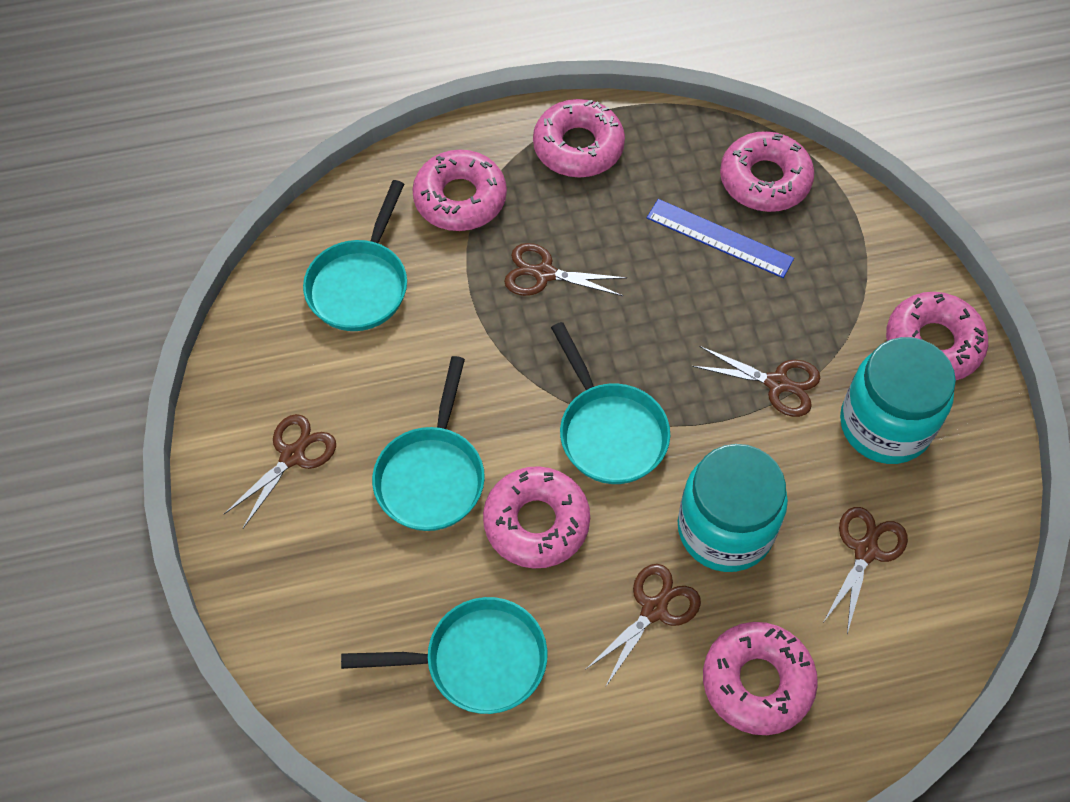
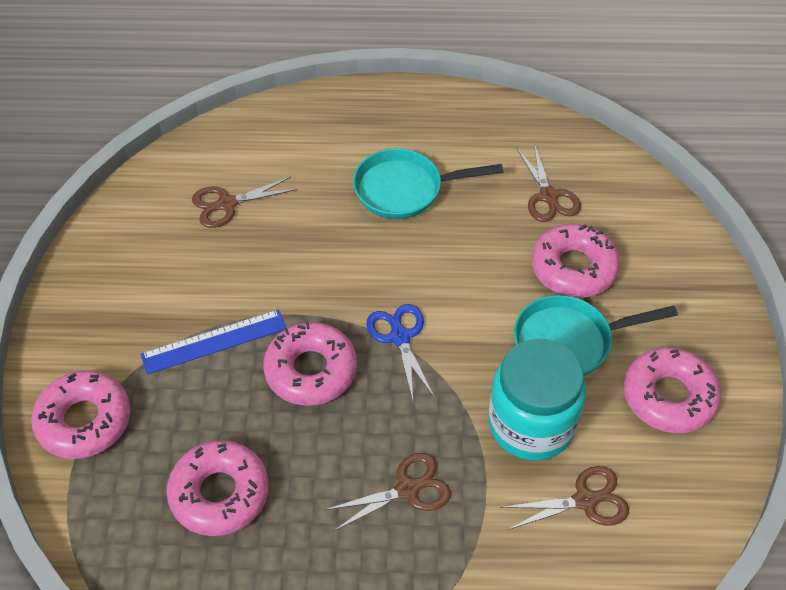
blue scissors: 0 -> 1
brown scissors: 5 -> 4
pink donut: 6 -> 5
turquoise jar: 2 -> 1
turquoise pan: 4 -> 2

